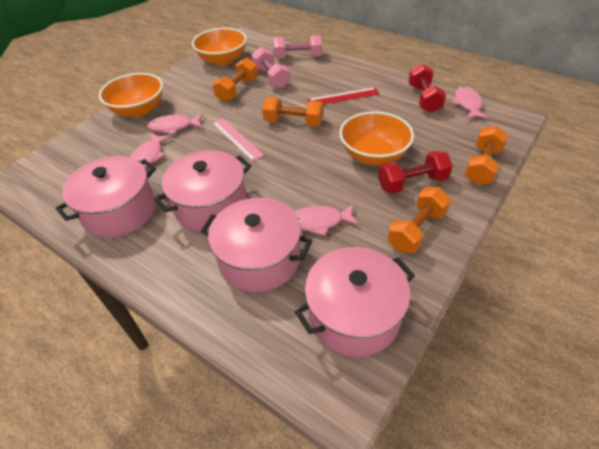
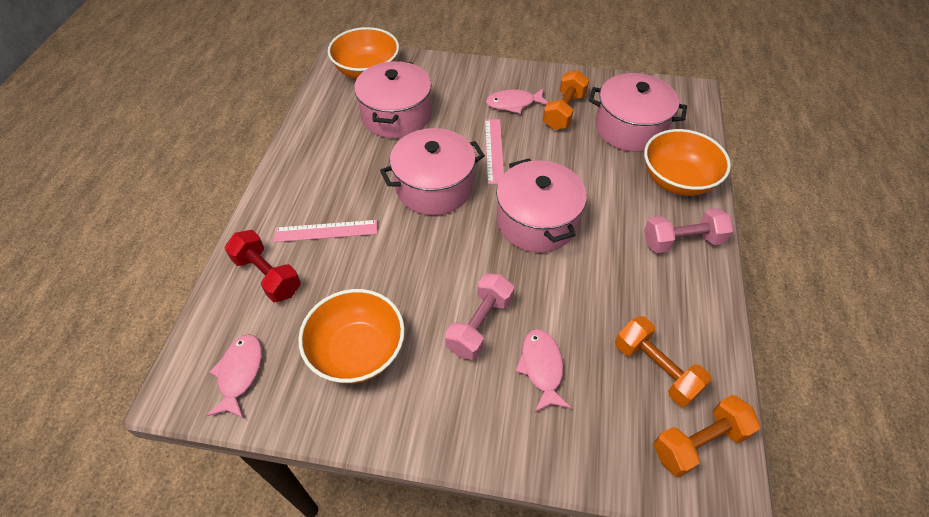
orange dumbbell: 4 -> 3
pink fish: 4 -> 3
pink ruler: 1 -> 2
red dumbbell: 2 -> 1
red ruler: 1 -> 0

